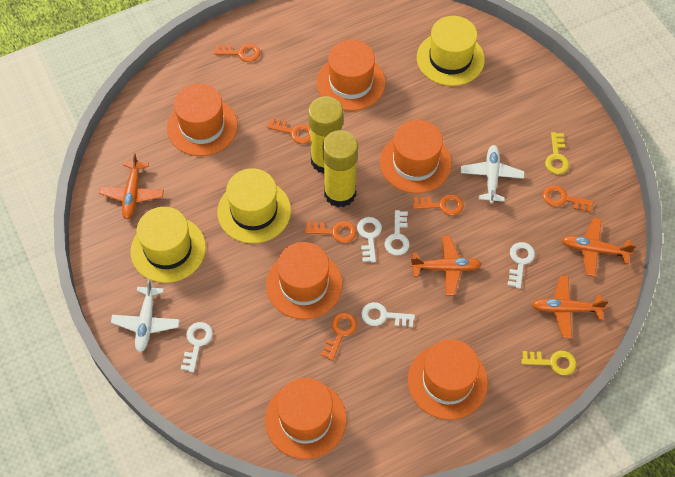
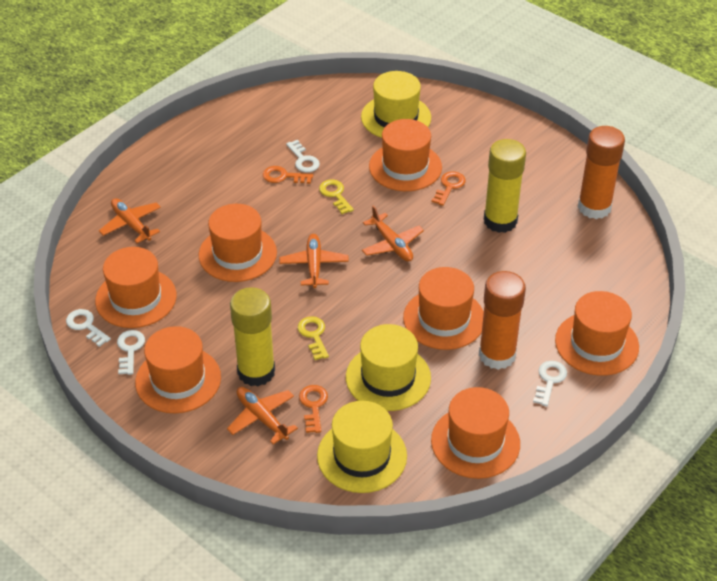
orange glue stick: 0 -> 2
orange hat: 6 -> 7
orange key: 6 -> 3
white key: 5 -> 4
white plane: 2 -> 0

